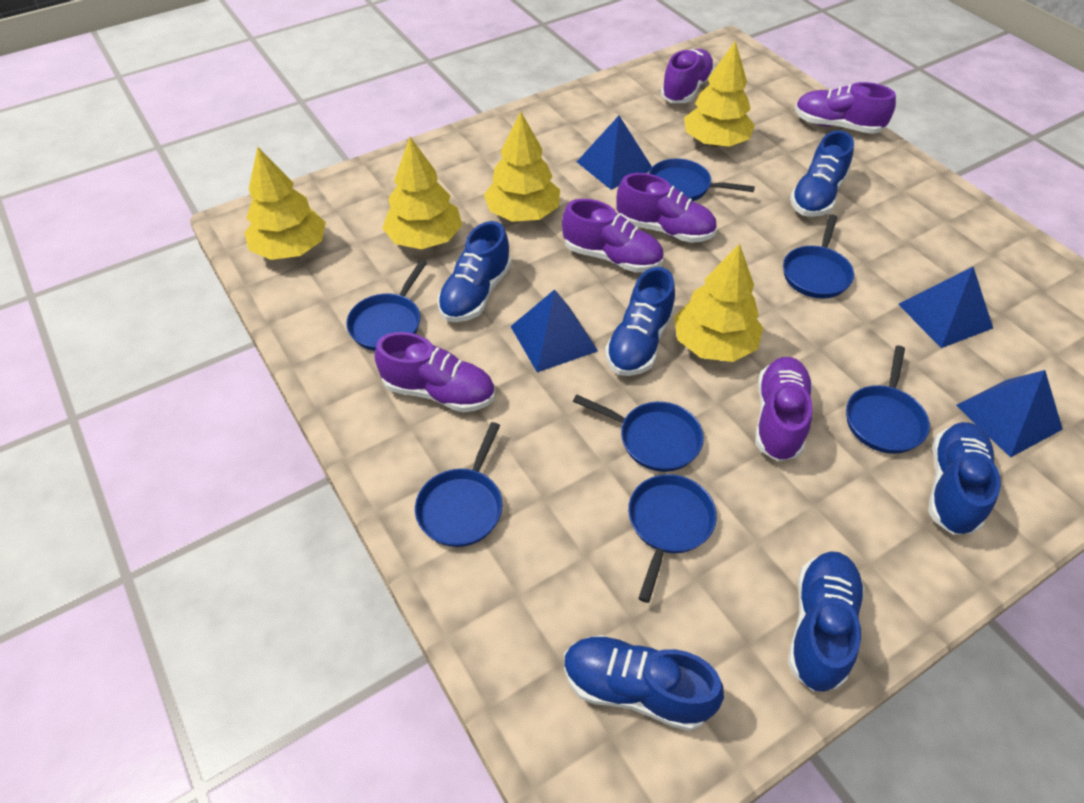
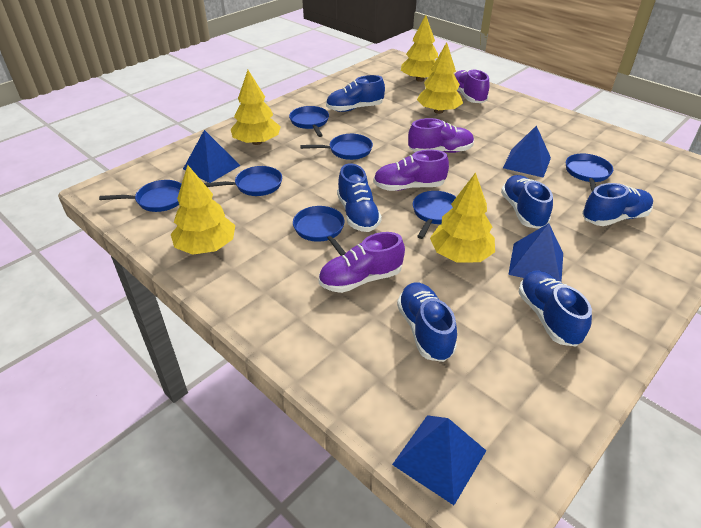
purple shoe: 6 -> 4

